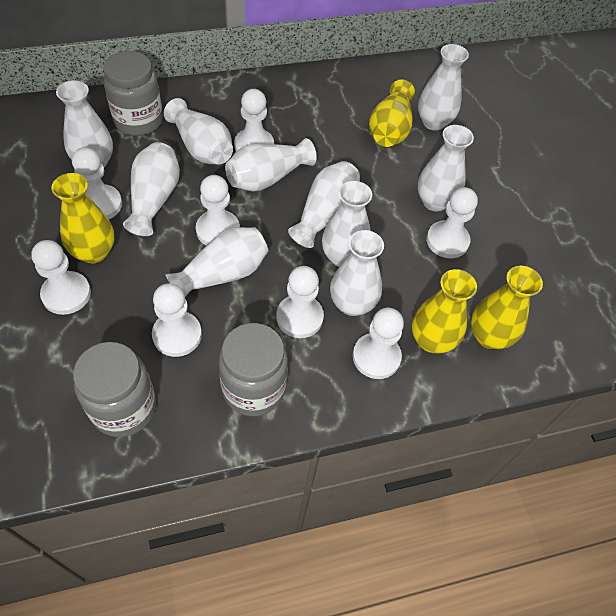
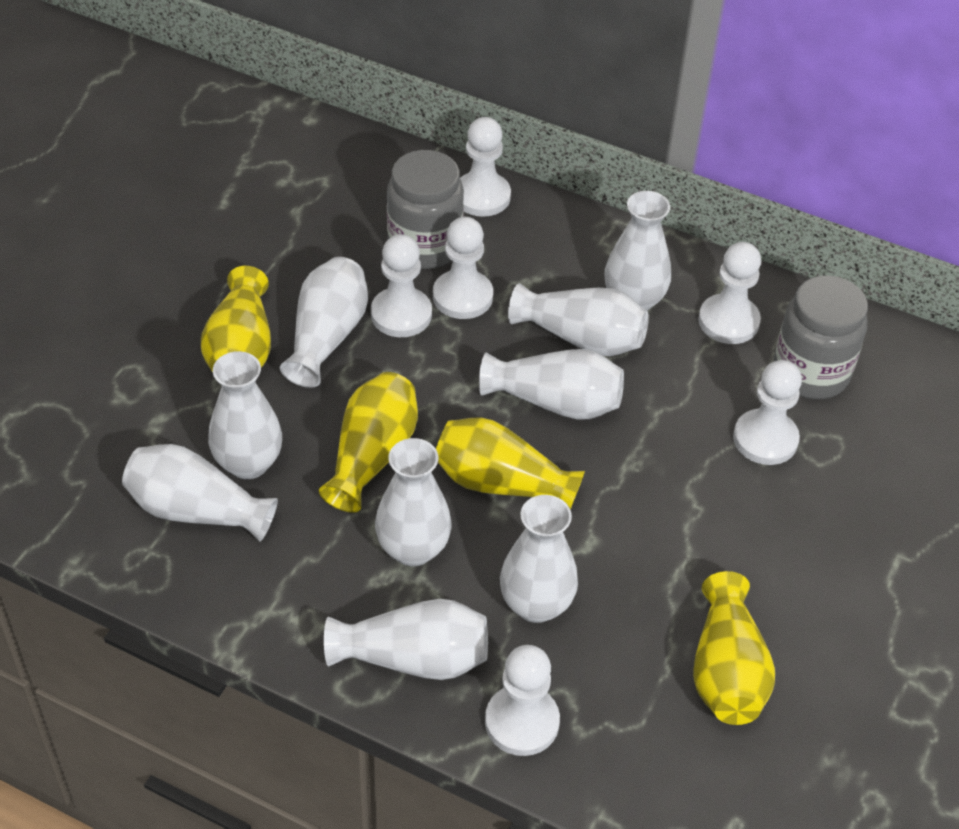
grey jar: 3 -> 2
white pawn: 8 -> 6
white vase: 10 -> 9

